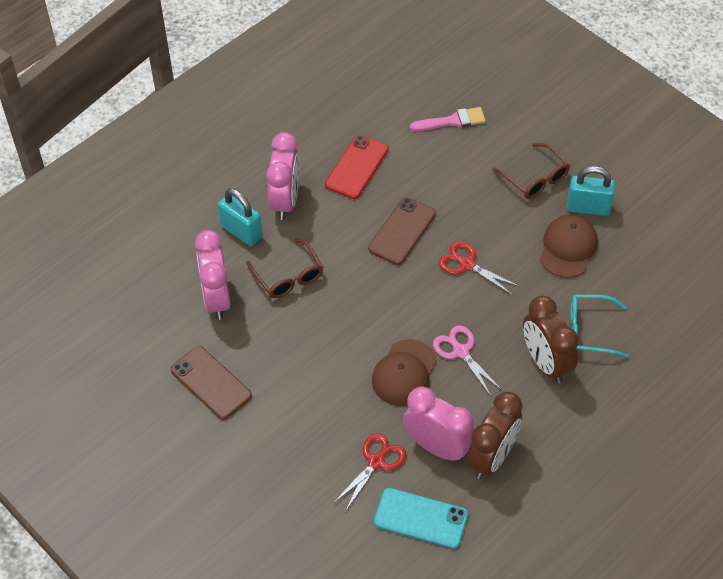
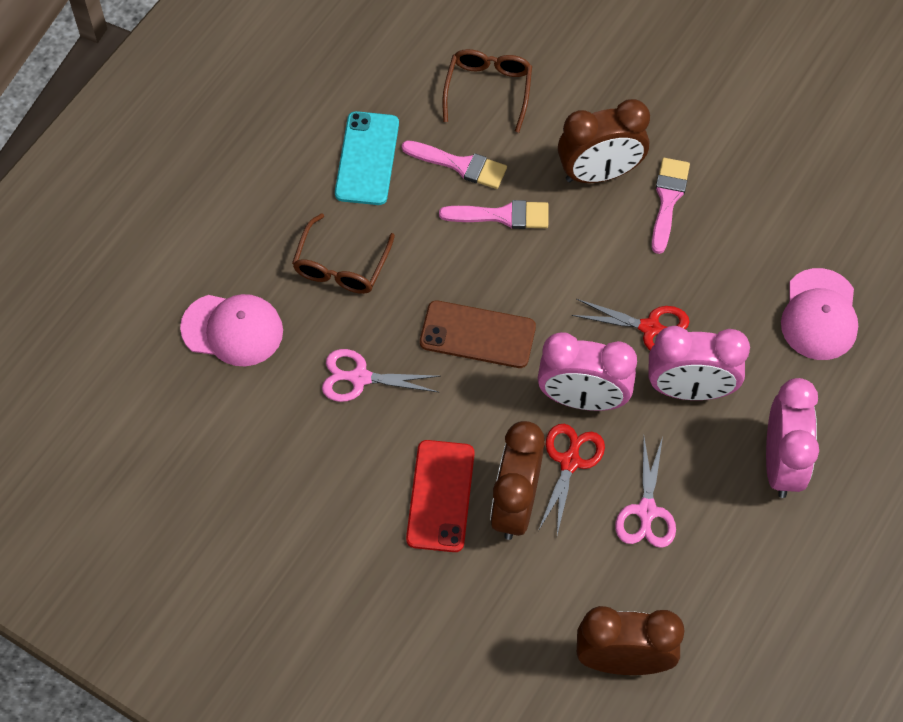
brown cap: 2 -> 0
brown clock: 2 -> 3
brown phone: 2 -> 1
pink brush: 1 -> 3
pink cap: 0 -> 2
pink scissors: 1 -> 2
turquoise glasses: 1 -> 0
turquoise padlock: 2 -> 0

